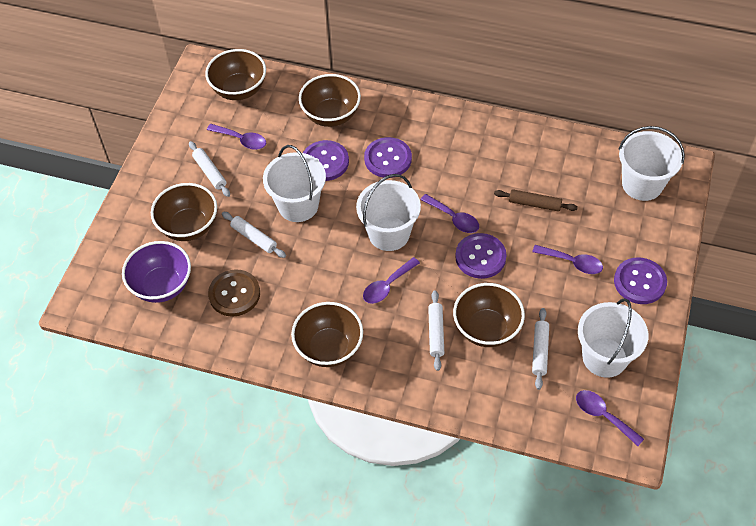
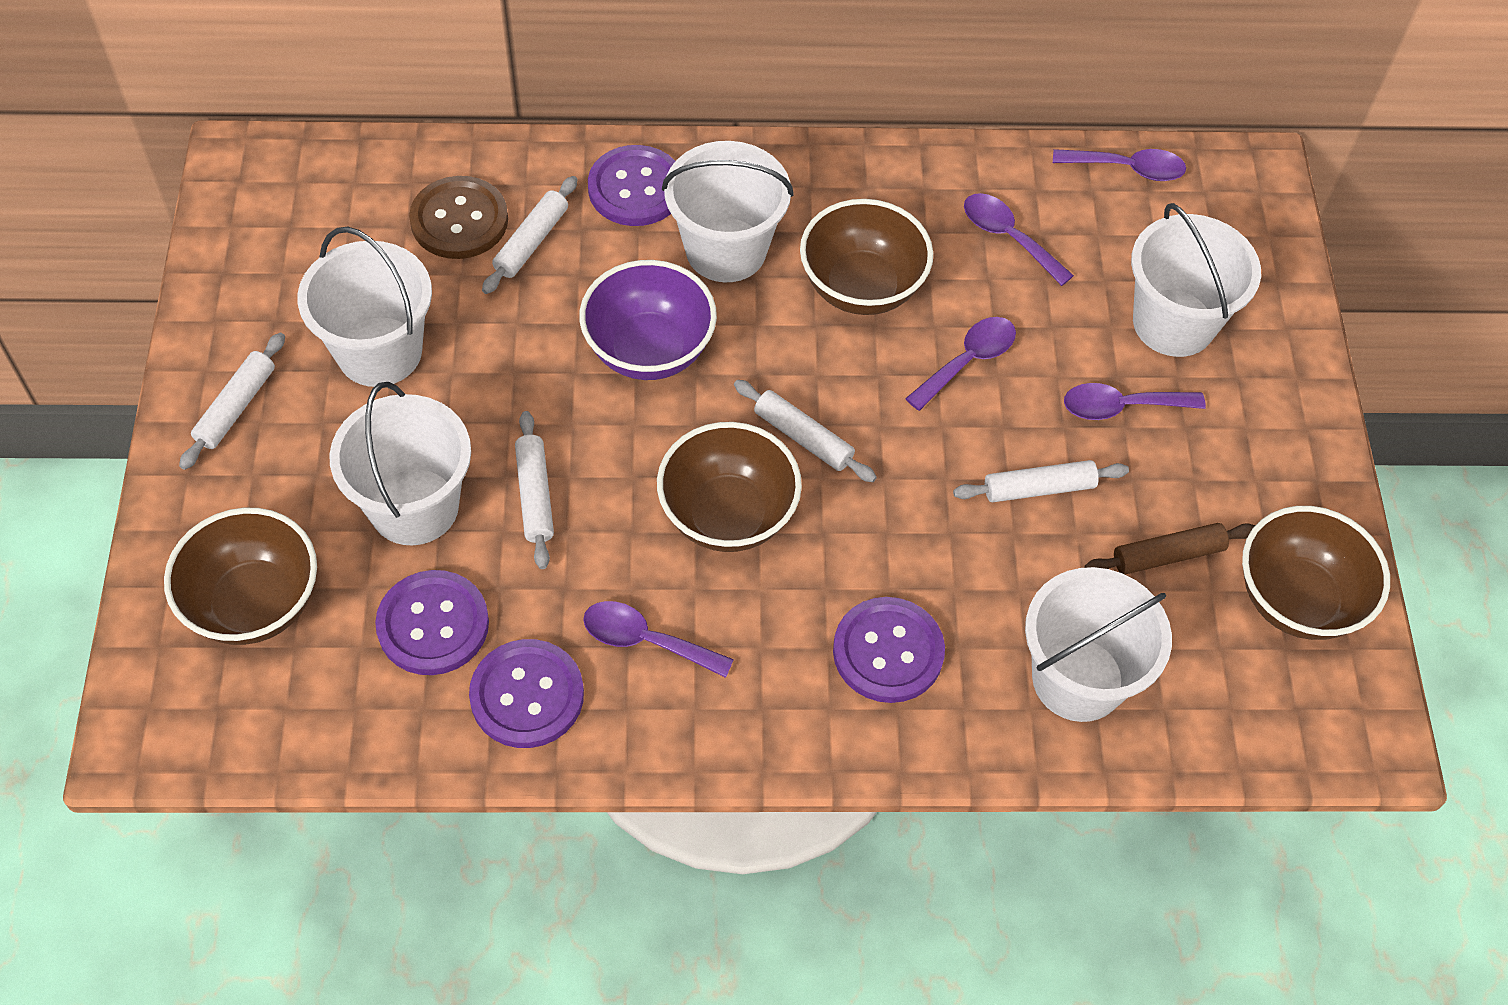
brown bowl: 5 -> 4
white bucket: 4 -> 5
white rolling pin: 4 -> 5

